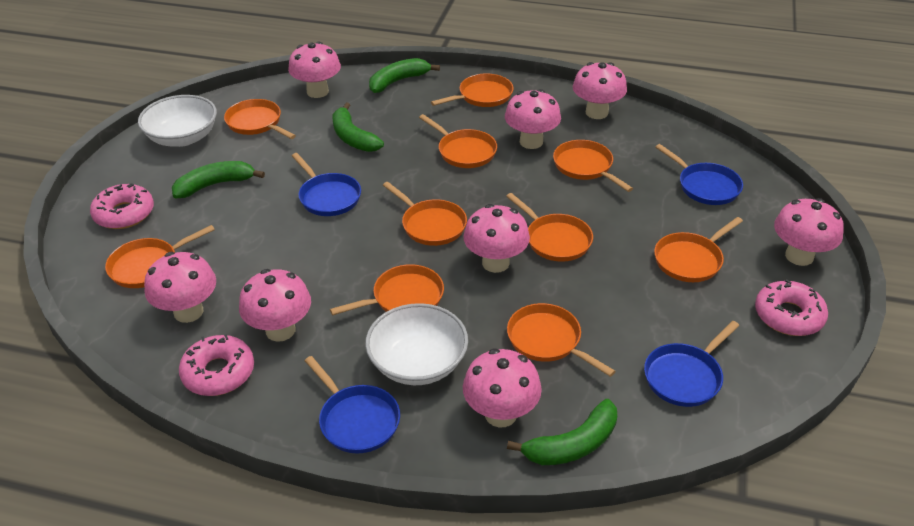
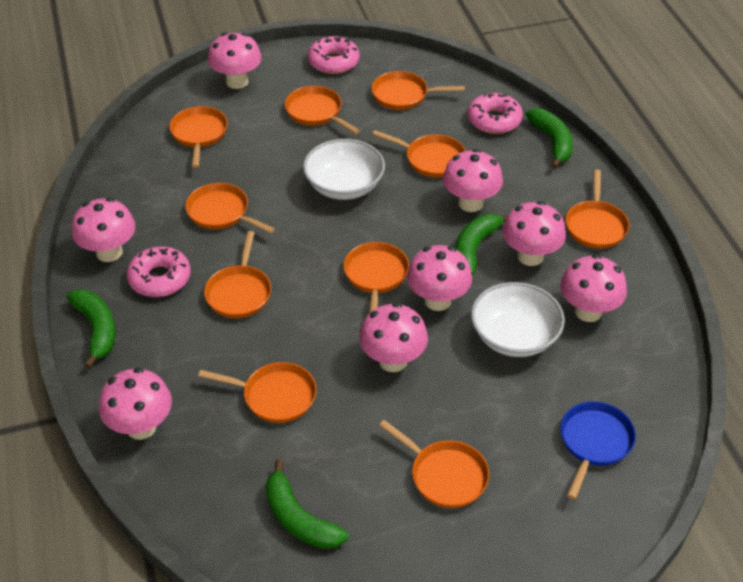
blue pan: 4 -> 1

